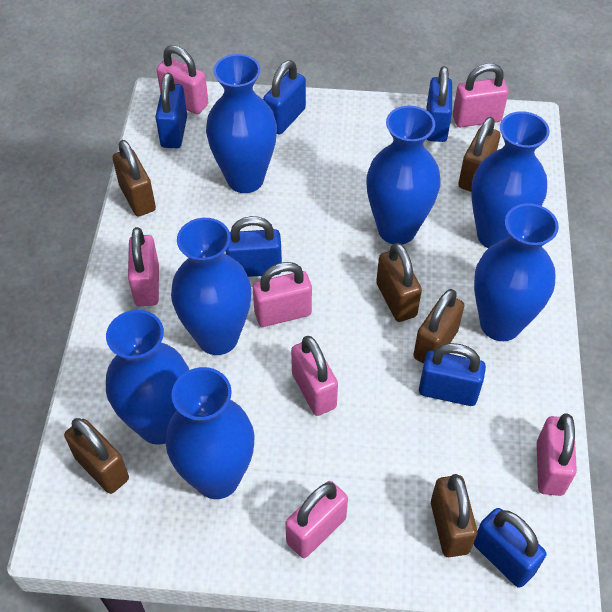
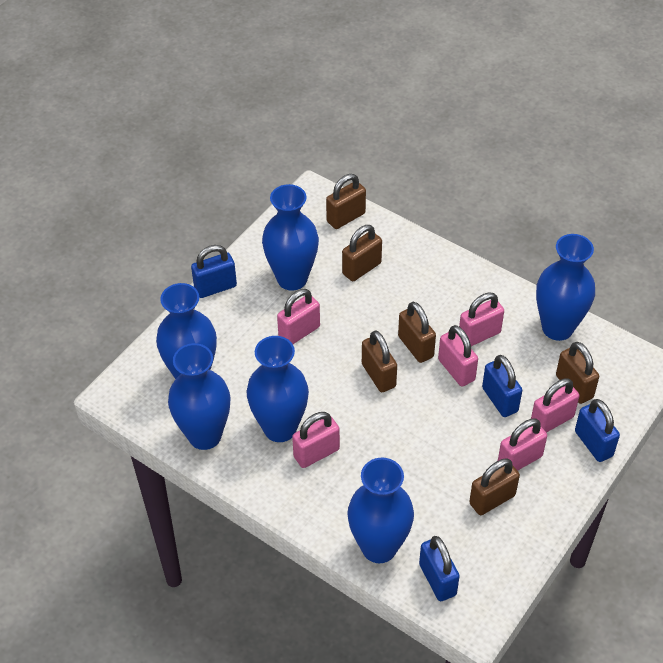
blue padlock: 6 -> 4
blue vase: 7 -> 6
pink padlock: 7 -> 6

